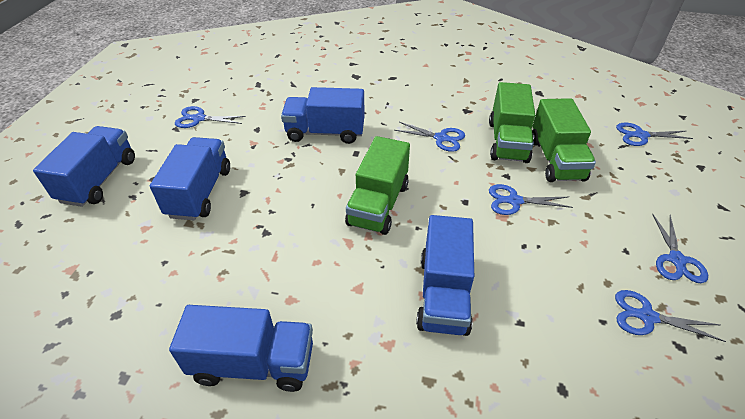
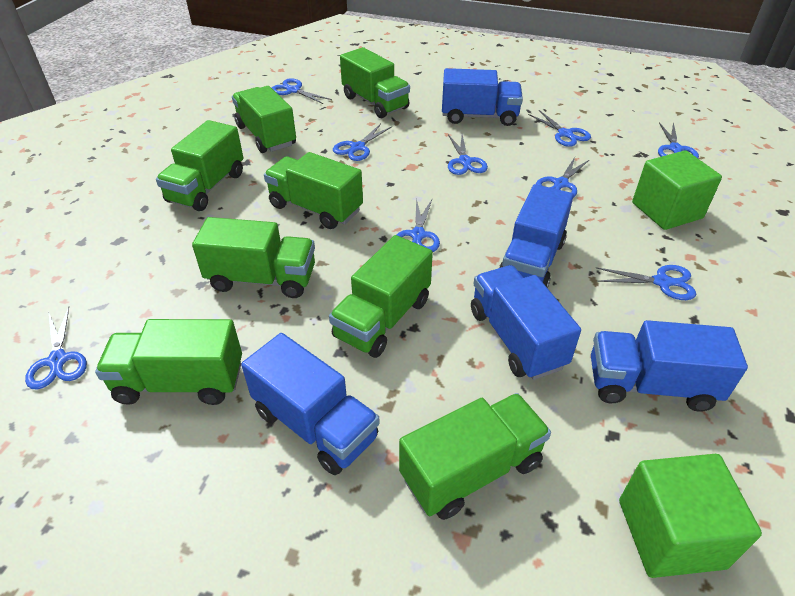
blue scissors: 6 -> 9
green cube: 0 -> 2
green truck: 3 -> 8

